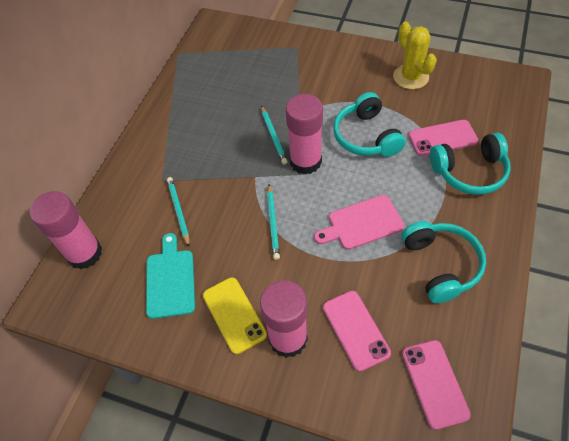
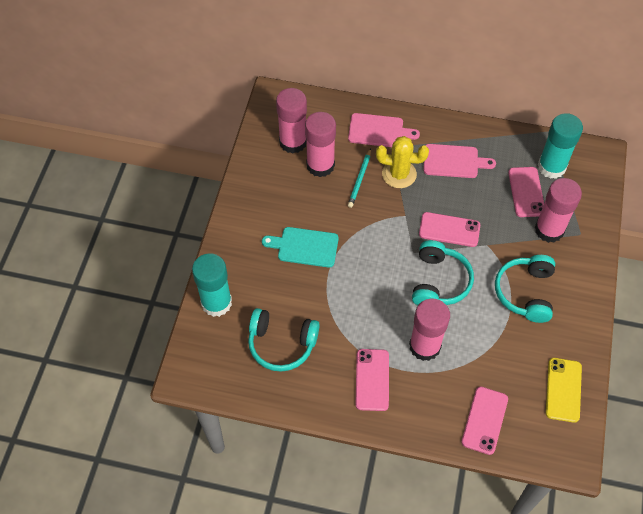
pink cutting board: 1 -> 2
pink glue stick: 3 -> 4
pink phone: 3 -> 4
turquoise glue stick: 0 -> 2
turquoise pencil: 3 -> 1

